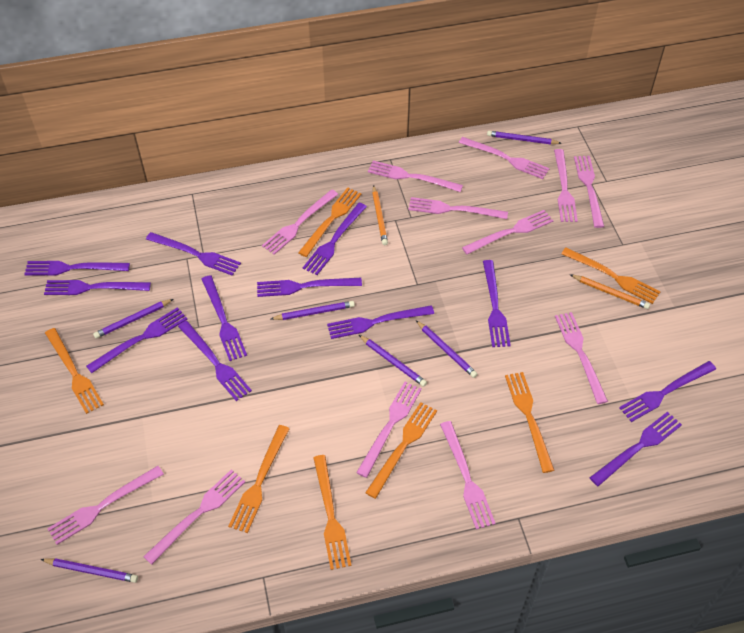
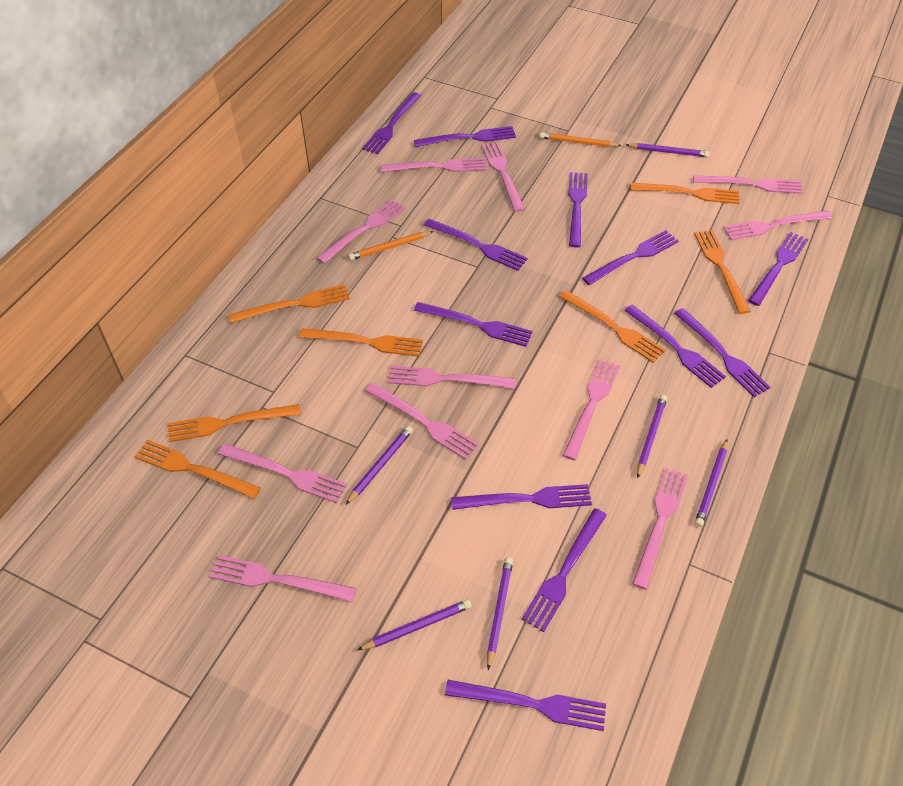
pink fork: 12 -> 11

